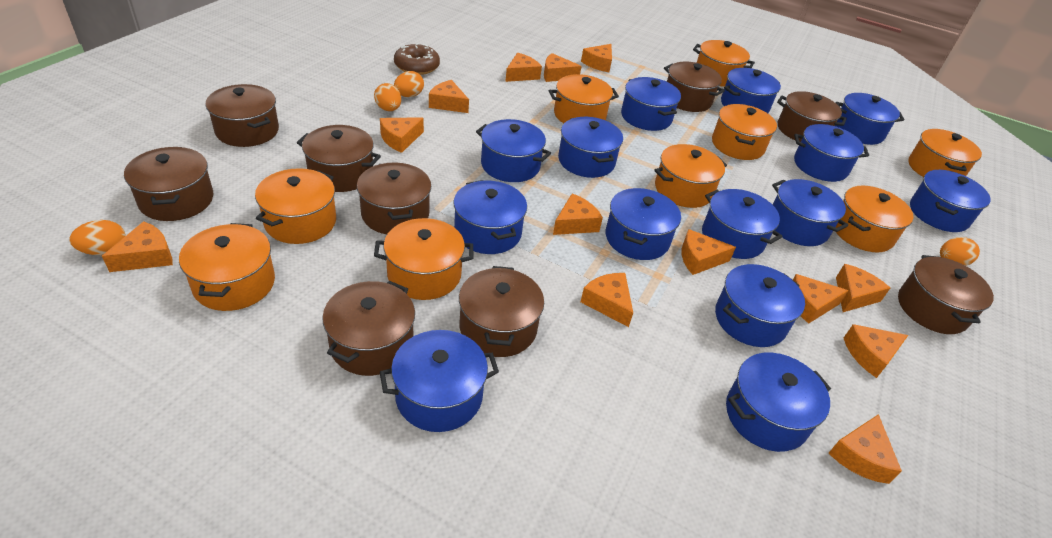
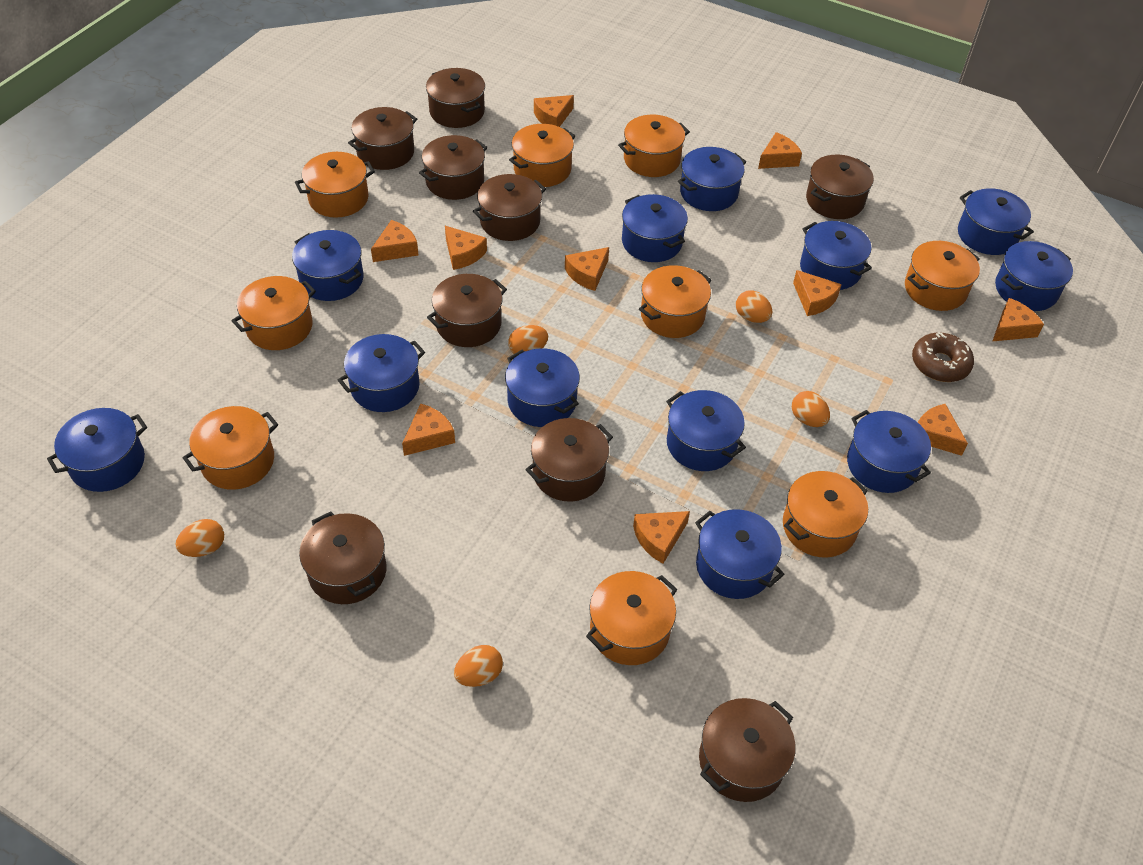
blue pot: 14 -> 12
orange cheese: 13 -> 10
orange egg: 4 -> 5

